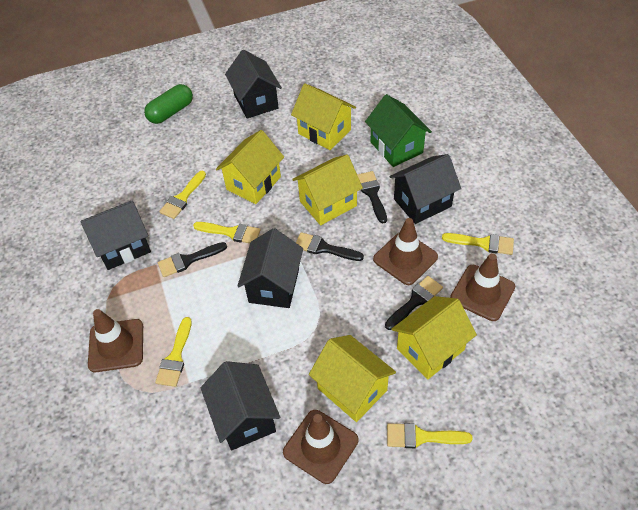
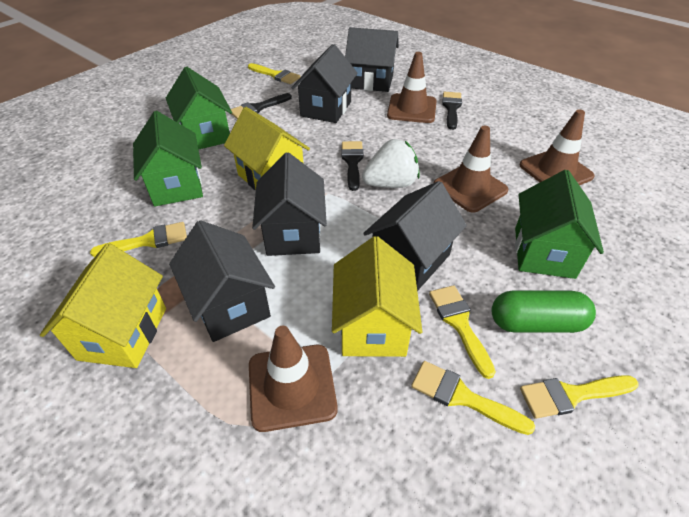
black brush: 4 -> 3
green house: 1 -> 3
white strawberry: 0 -> 1
yellow house: 5 -> 3

